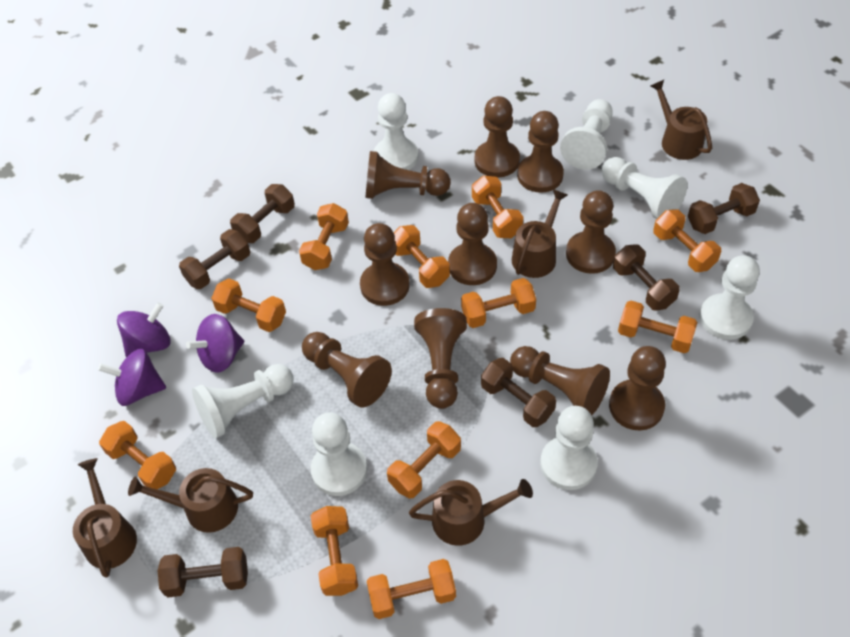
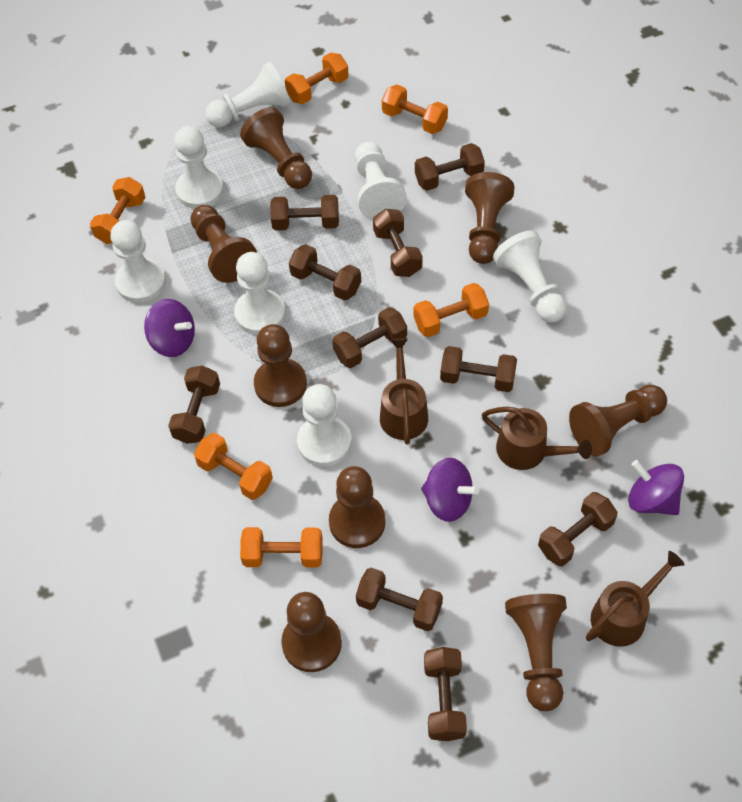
brown dumbbell: 6 -> 10
brown pawn: 10 -> 8
brown watering can: 5 -> 3
orange dumbbell: 11 -> 6

